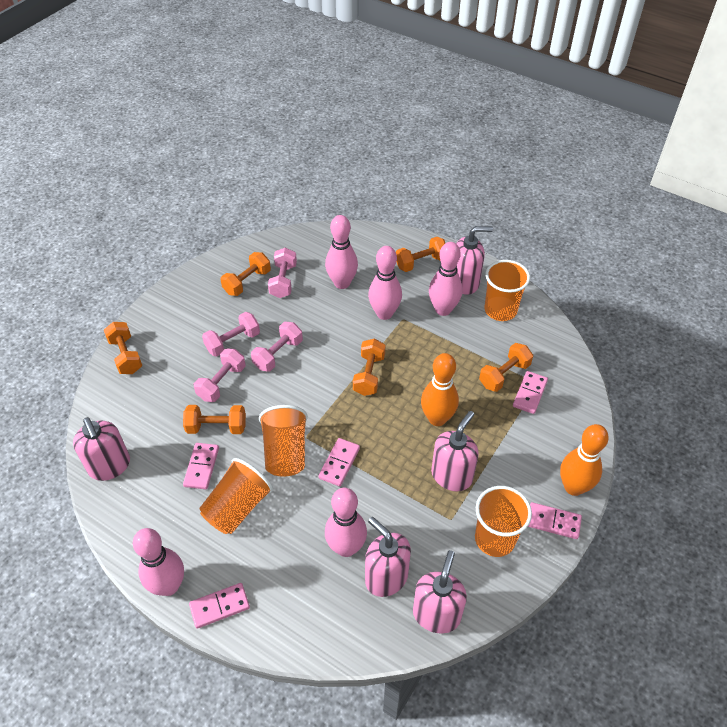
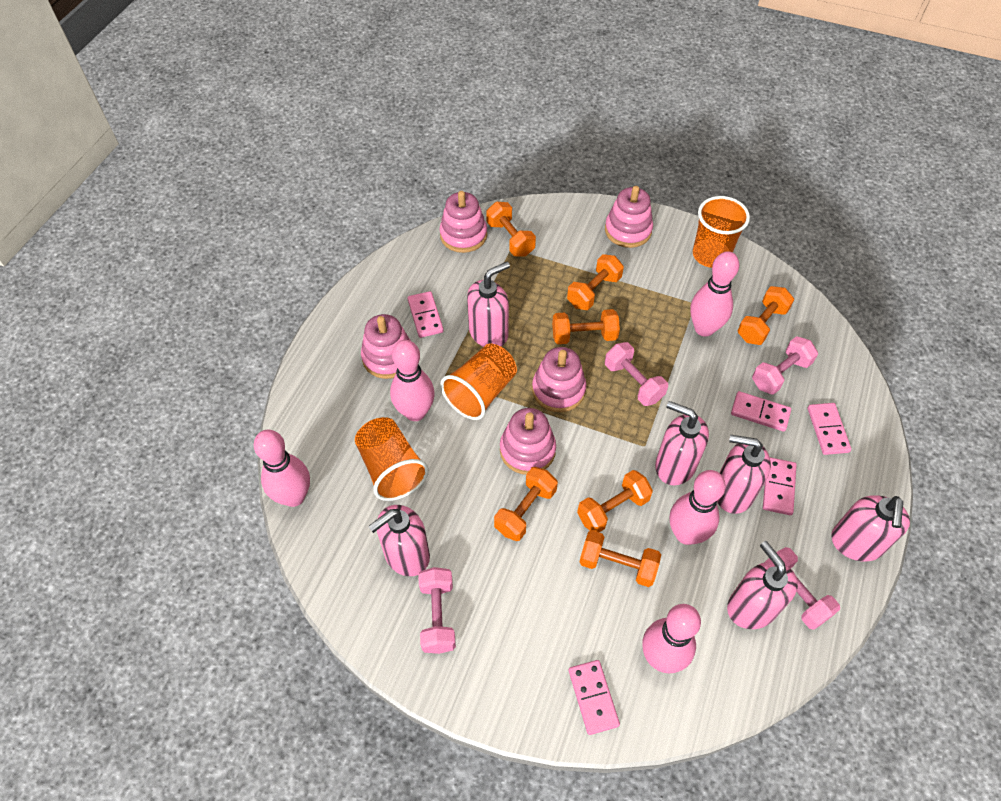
orange bowling pin: 2 -> 0
orange cup: 4 -> 3
orange dumbbell: 6 -> 7
pink soap dispenser: 5 -> 6
pink stacking toy: 0 -> 5

